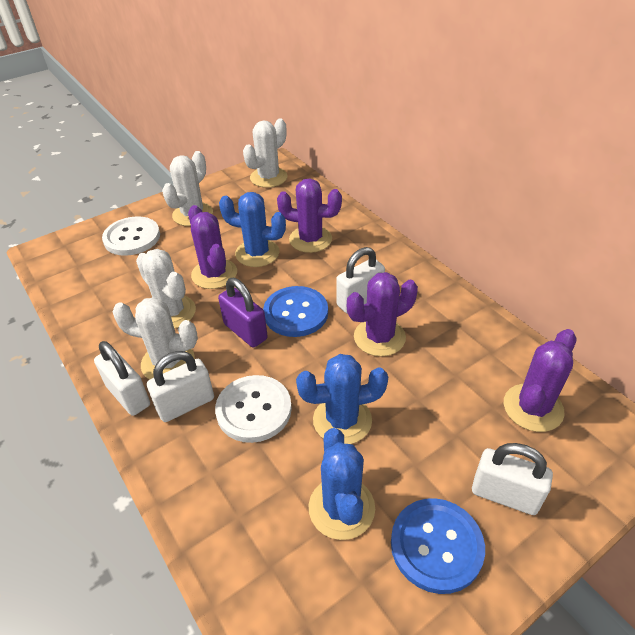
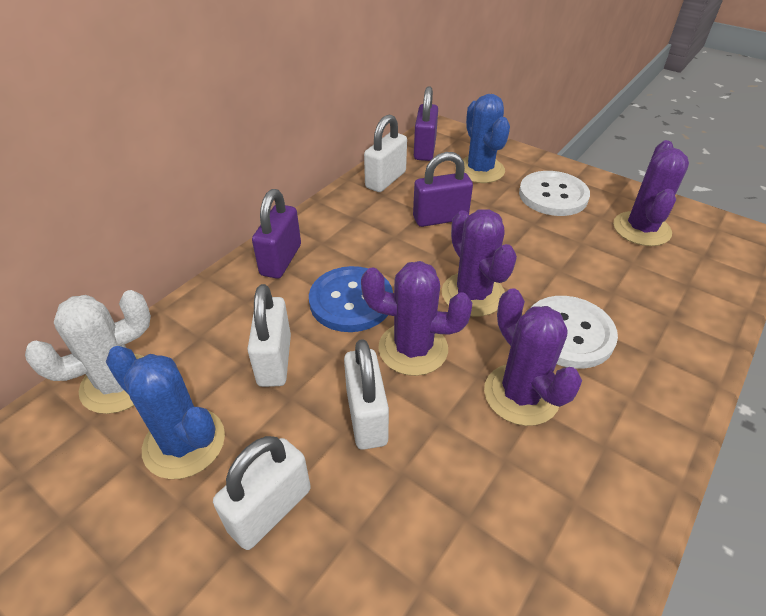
blue button: 2 -> 1
blue cactus: 3 -> 2
purple padlock: 1 -> 3
white cactus: 4 -> 1

